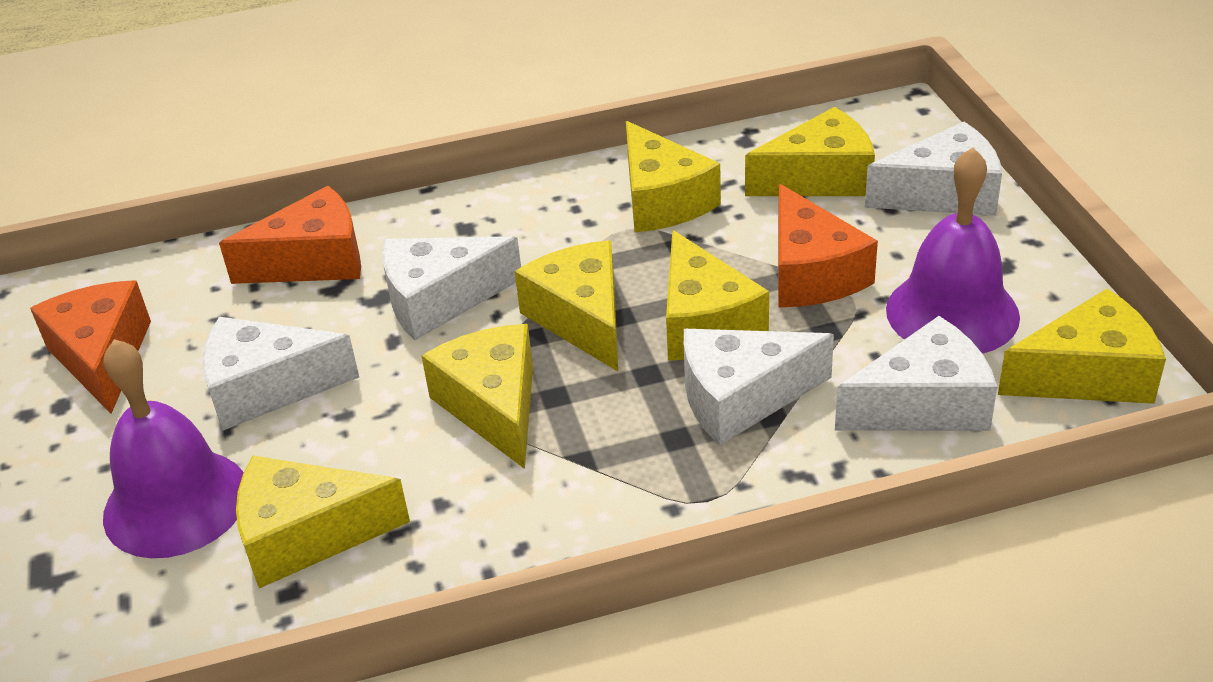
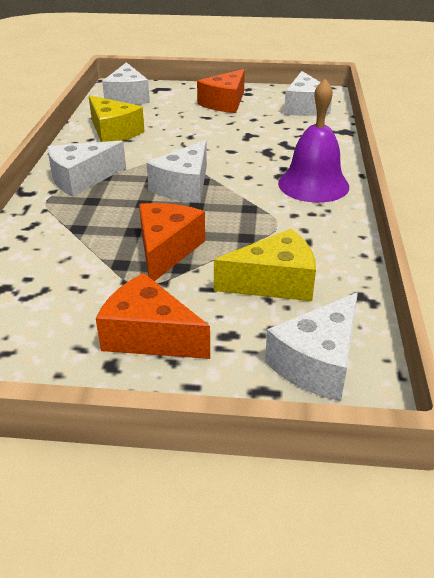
purple bell: 2 -> 1
yellow cheese: 7 -> 2

